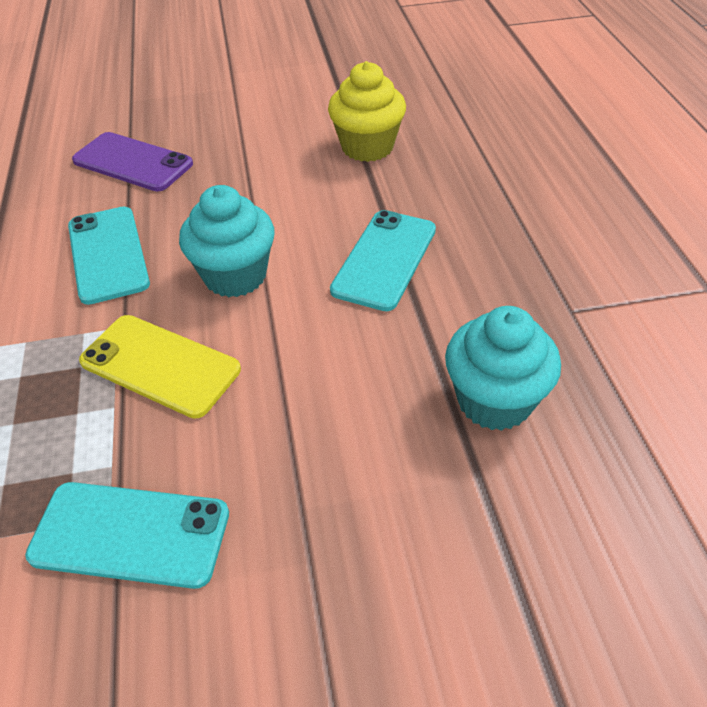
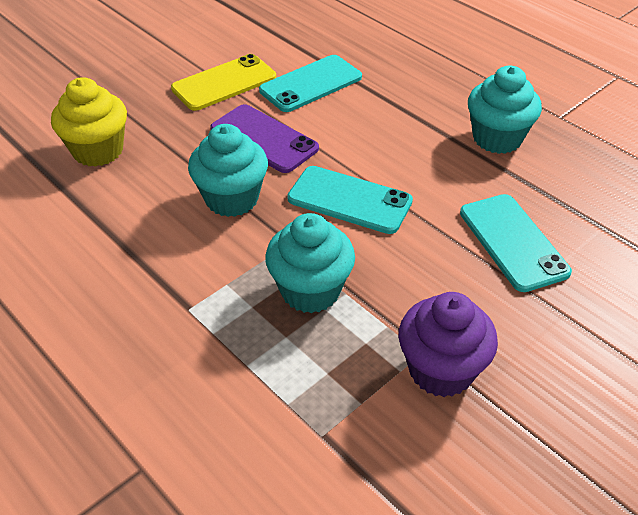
purple cupcake: 0 -> 1
turquoise cupcake: 2 -> 3

